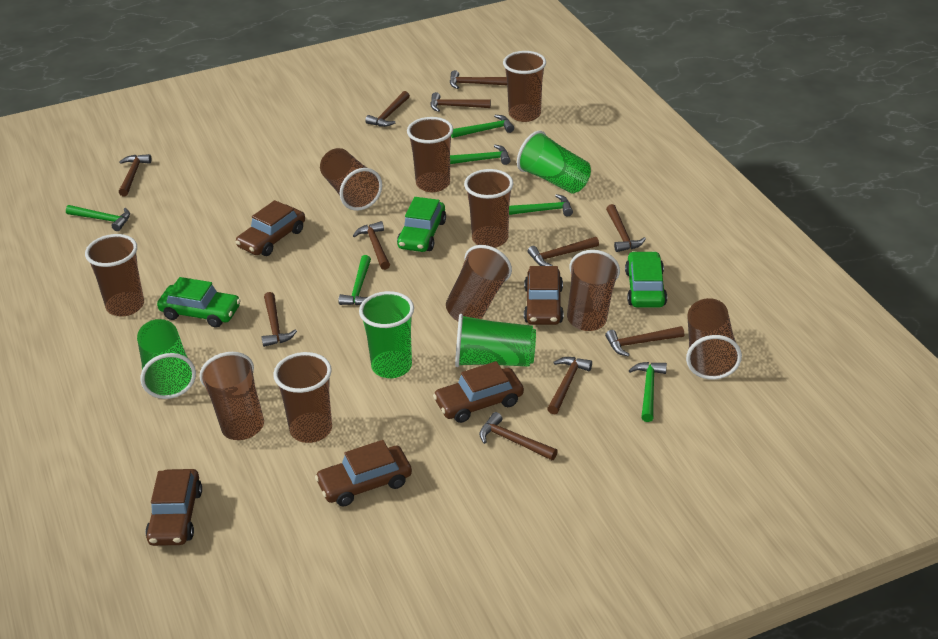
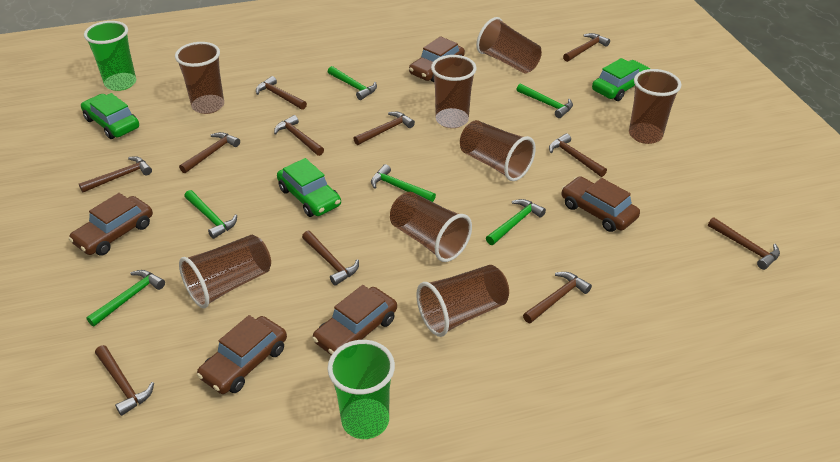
brown cup: 10 -> 8
green cup: 4 -> 2

